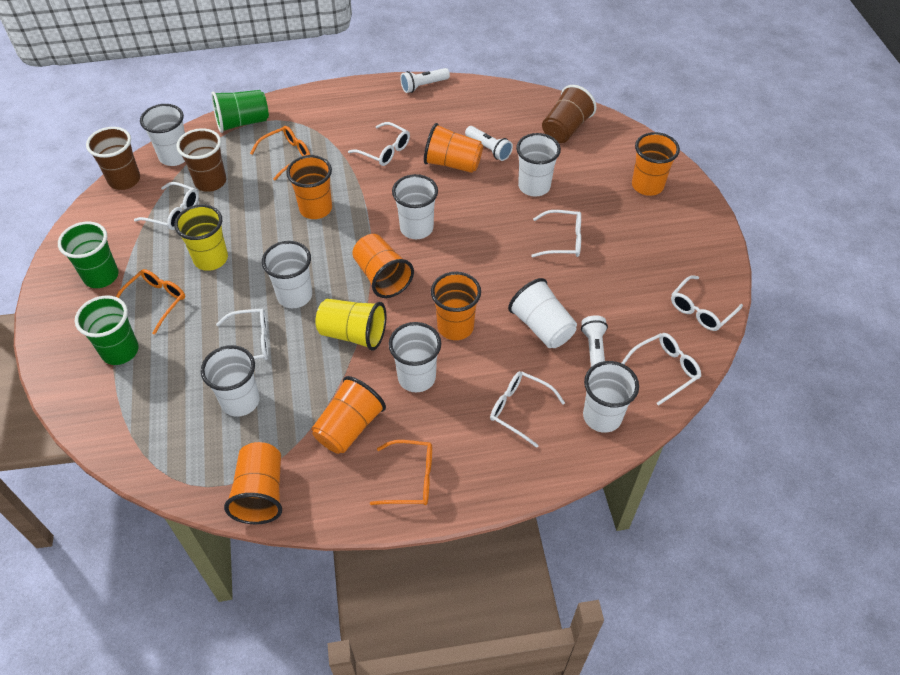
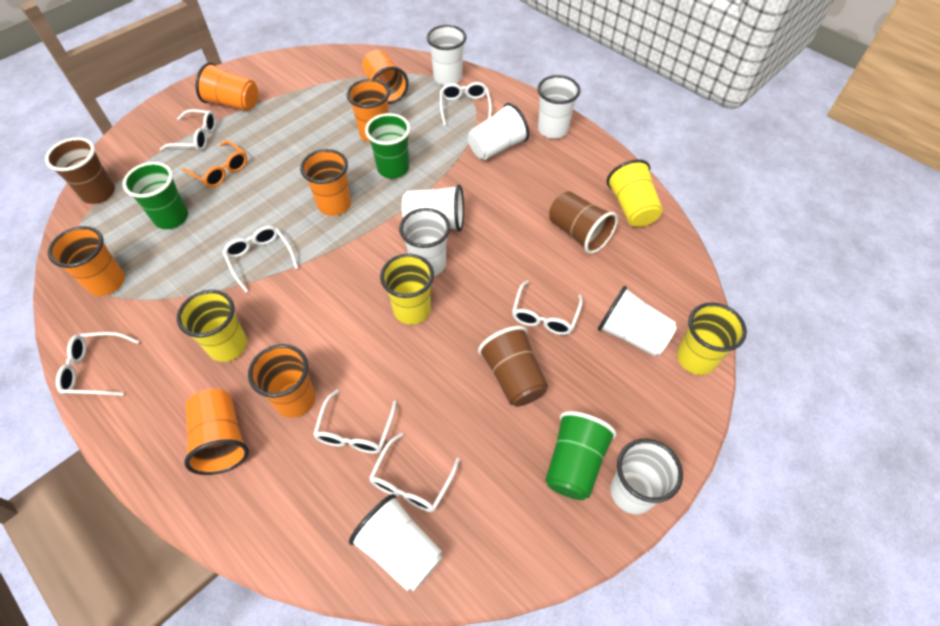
orange glasses: 3 -> 1
white flashlight: 3 -> 0
yellow cup: 2 -> 4

